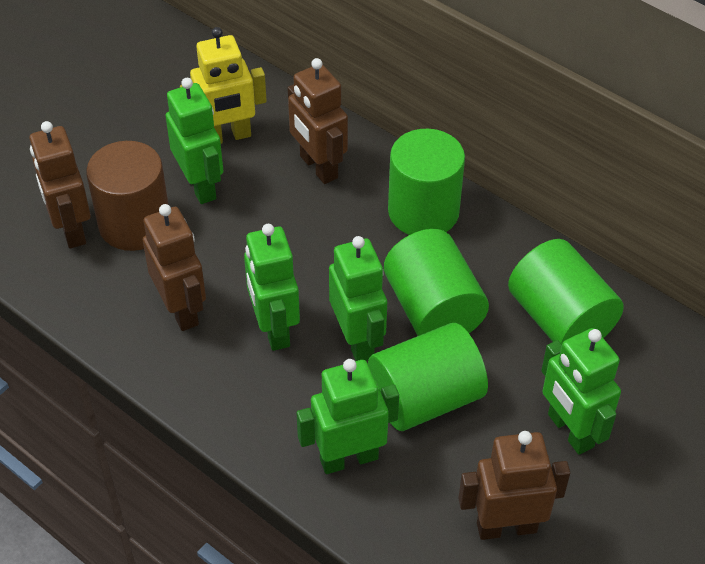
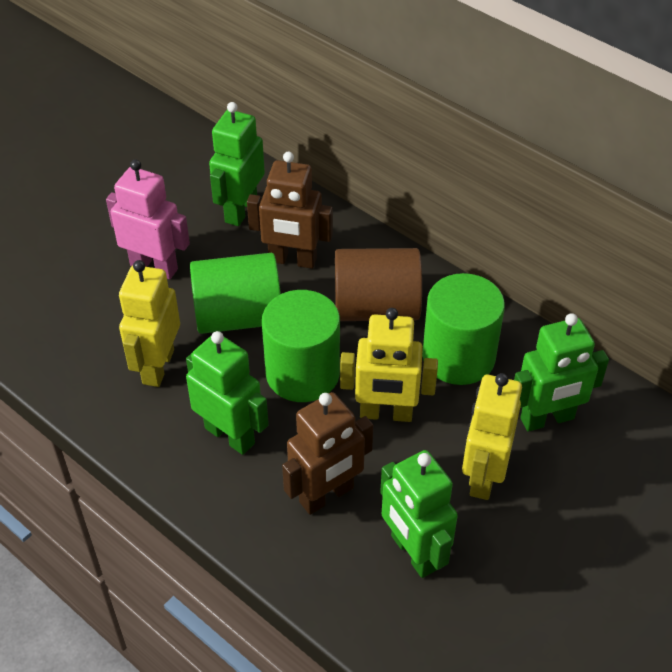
brown robot: 4 -> 2
green cylinder: 4 -> 3
green robot: 5 -> 4
pink robot: 0 -> 1
yellow robot: 1 -> 3

